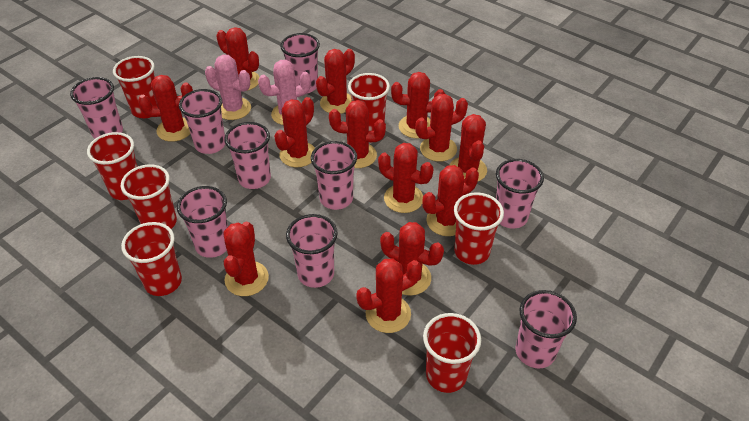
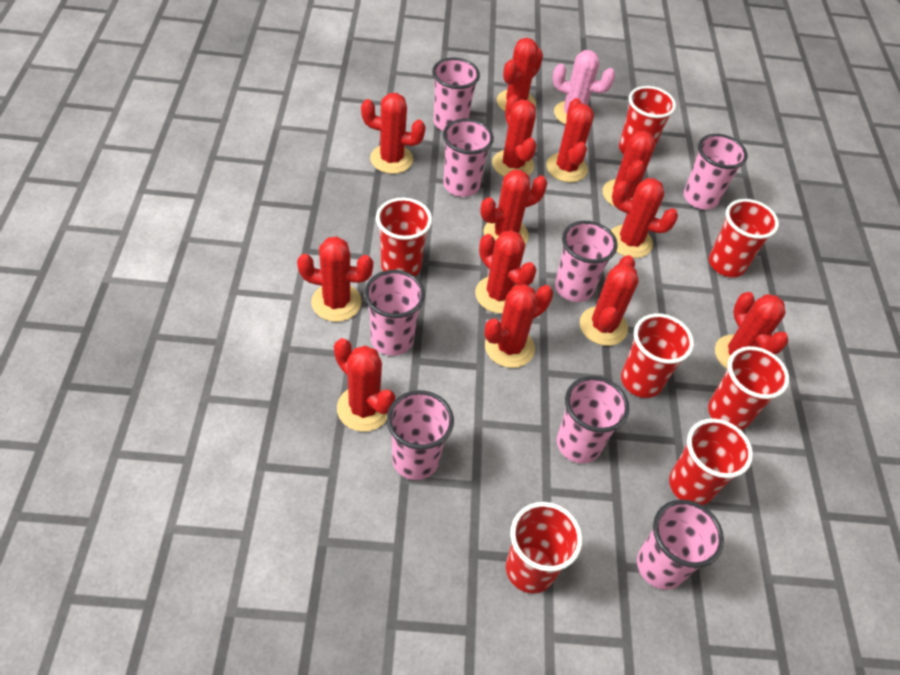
pink cactus: 2 -> 1
pink cup: 9 -> 8

